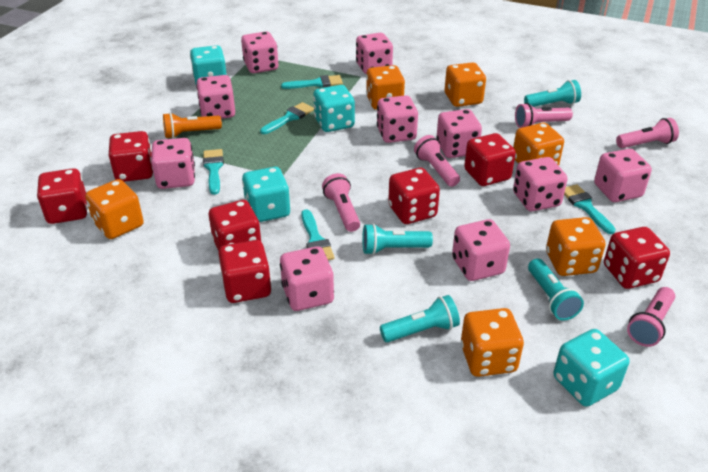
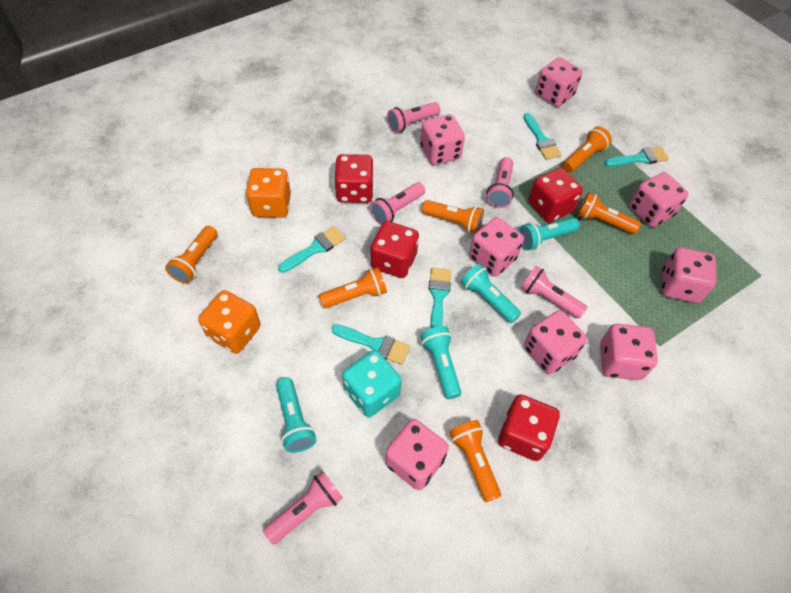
orange dice: 6 -> 2
orange flashlight: 1 -> 6
pink dice: 10 -> 8
red dice: 7 -> 4
turquoise dice: 4 -> 1

